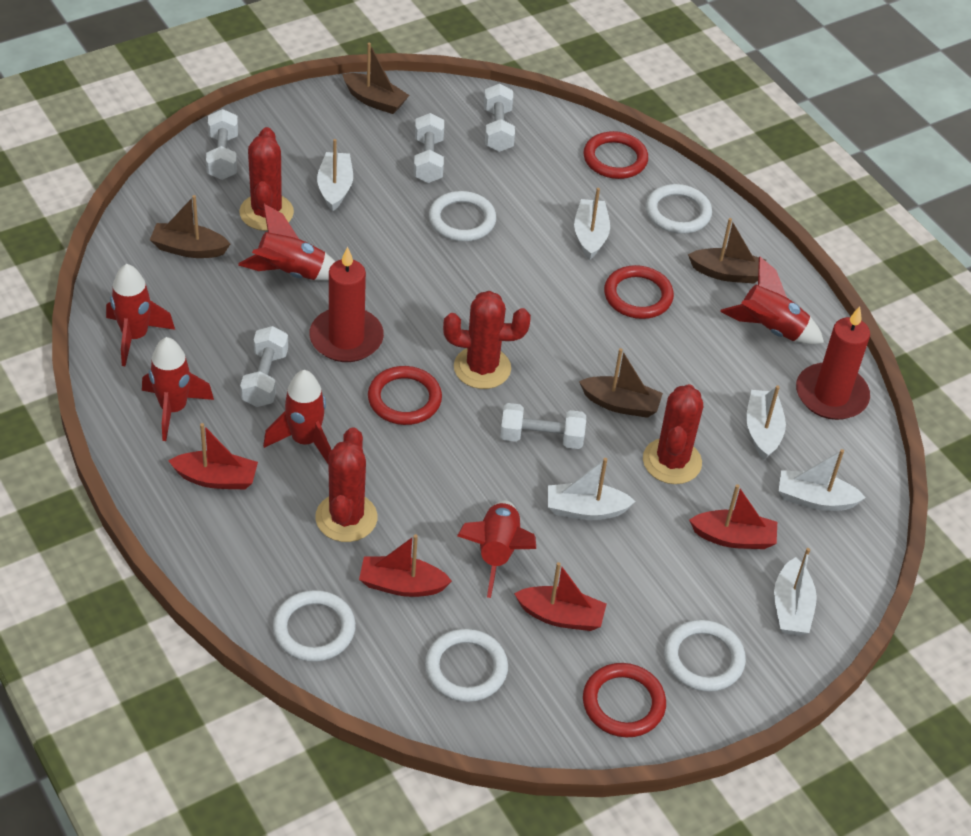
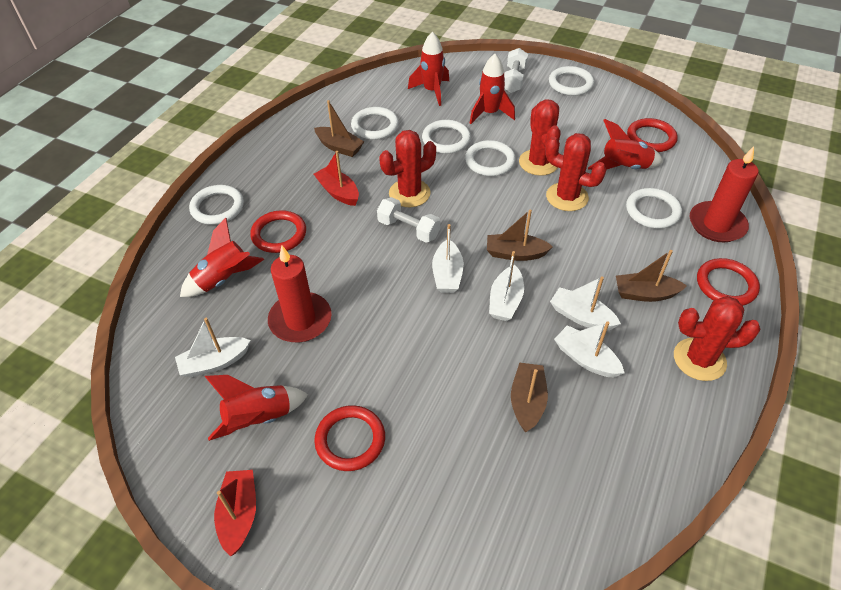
red boat: 4 -> 2
red rocket: 6 -> 5
white boat: 6 -> 5
white dumbbell: 5 -> 2
white ring: 5 -> 6

